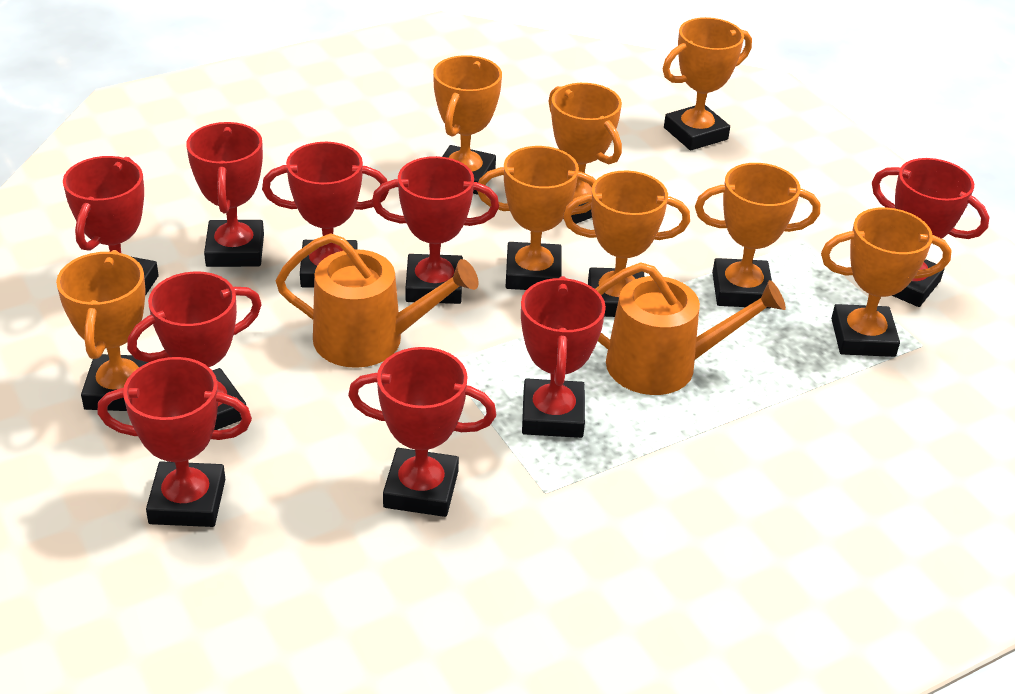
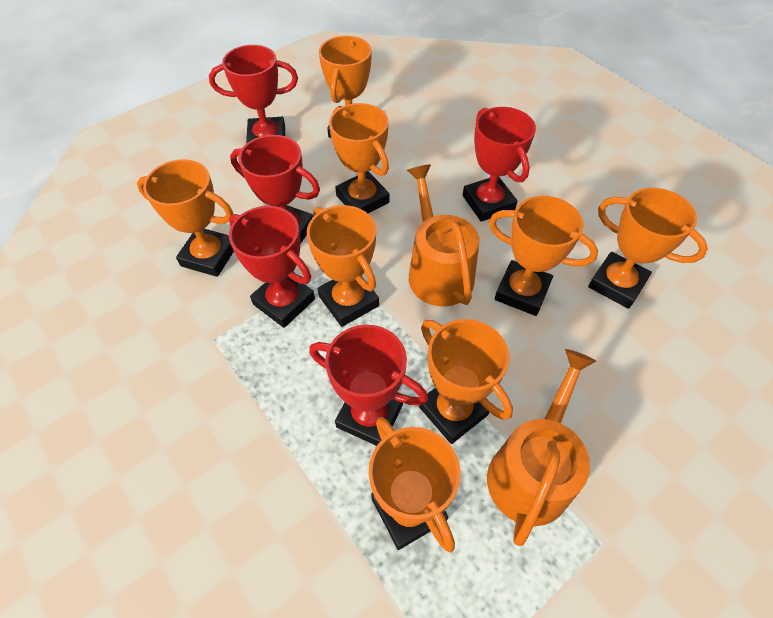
red trophy: 9 -> 5

